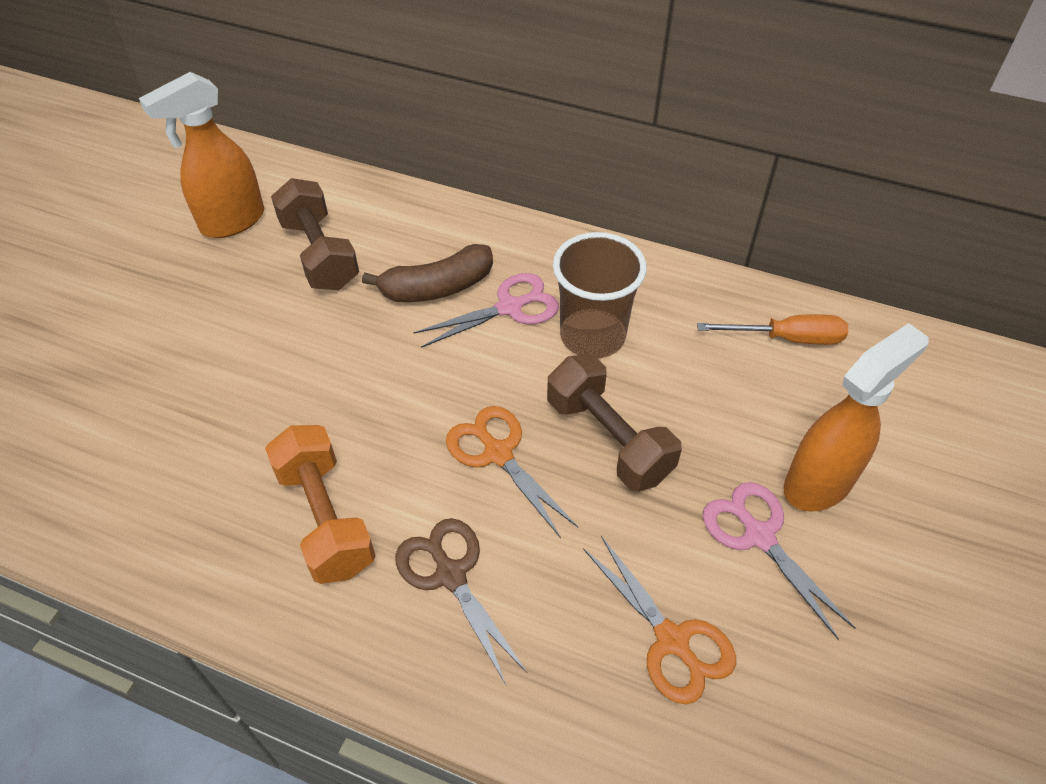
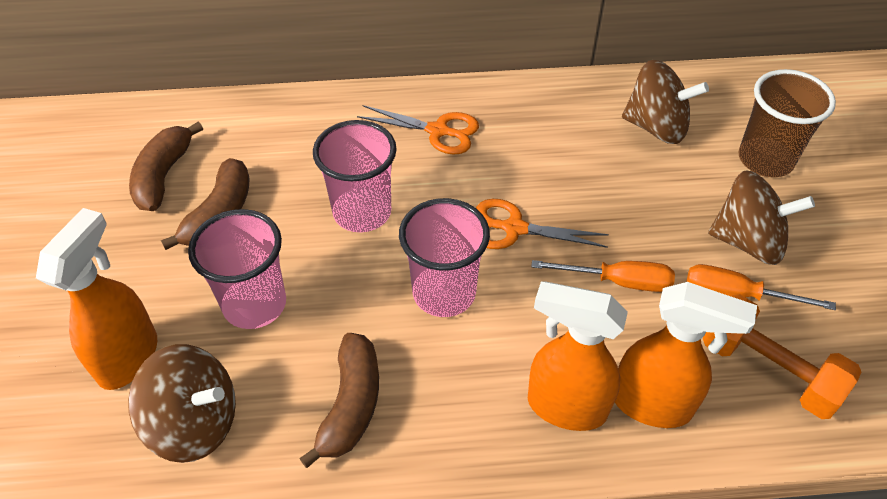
brown banana: 1 -> 3
brown dumbbell: 2 -> 0
brown scissors: 1 -> 0
brown spinning top: 0 -> 3
orange screwdriver: 1 -> 2
orange spray bottle: 2 -> 3
pink cup: 0 -> 3
pink scissors: 2 -> 0

